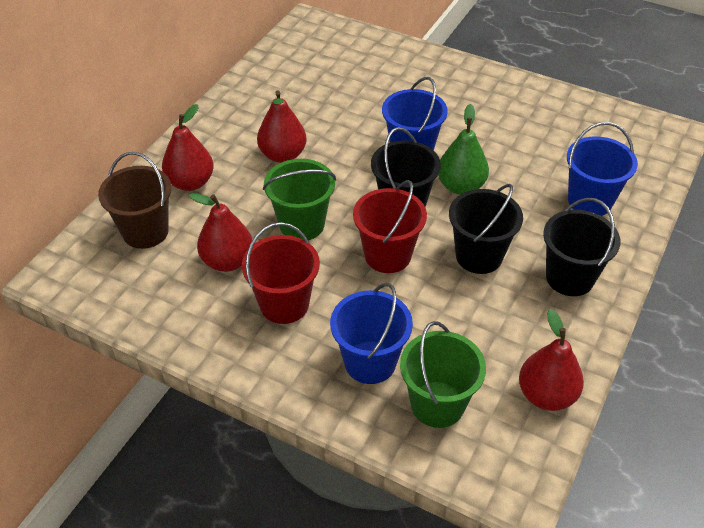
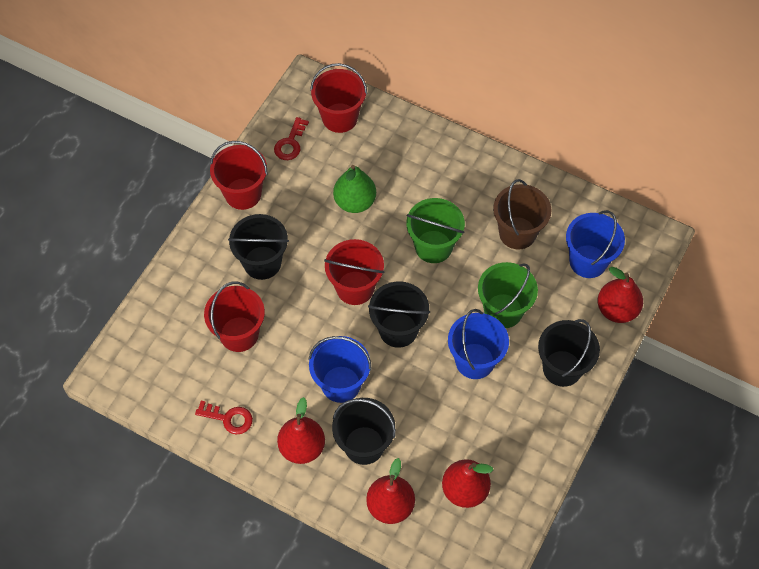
black bucket: 3 -> 4
red bucket: 2 -> 4
red key: 0 -> 2

